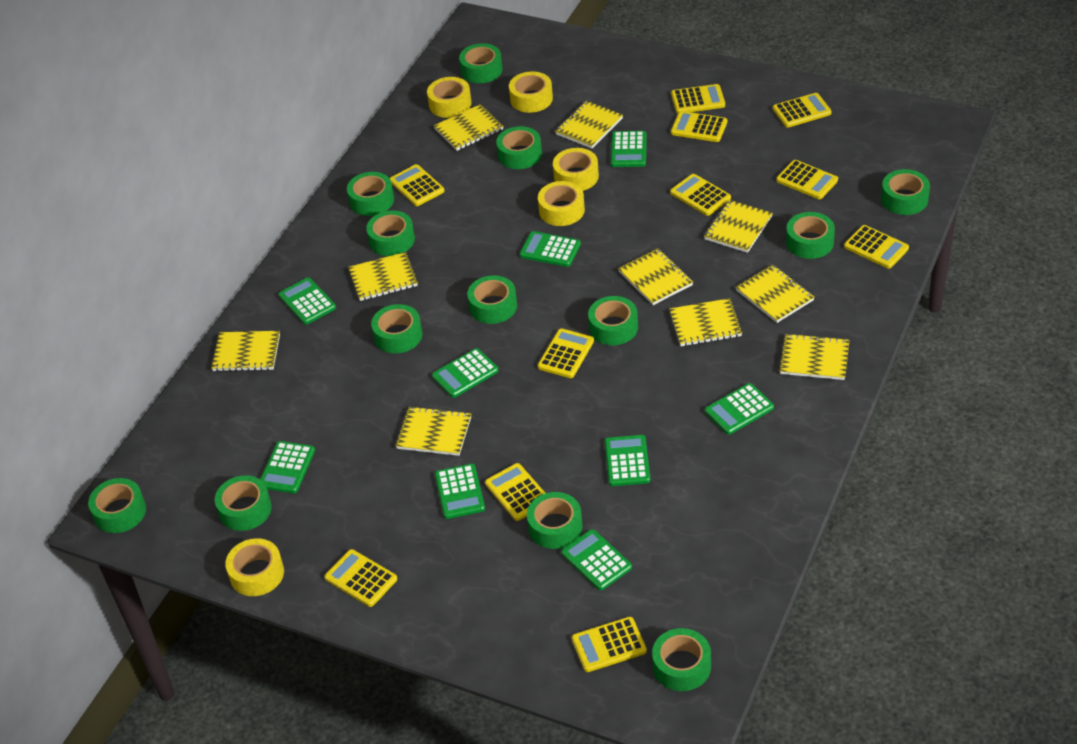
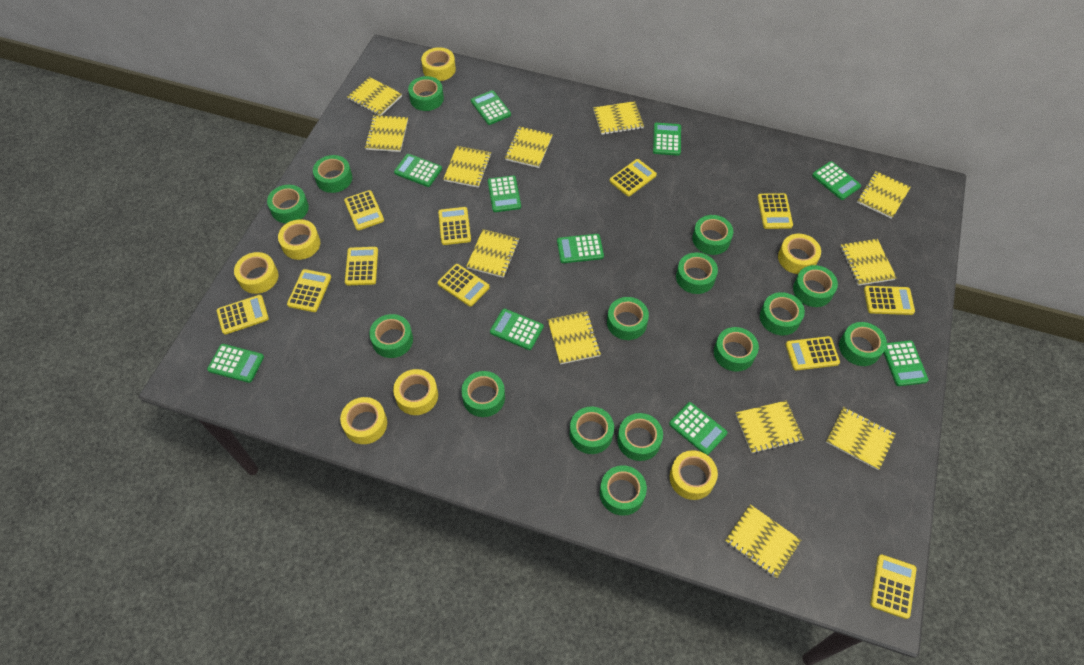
green calculator: 9 -> 10
green tape: 13 -> 15
yellow notebook: 10 -> 12
yellow tape: 5 -> 7

